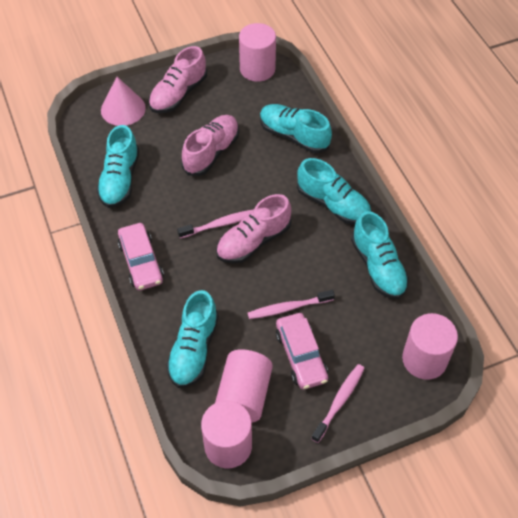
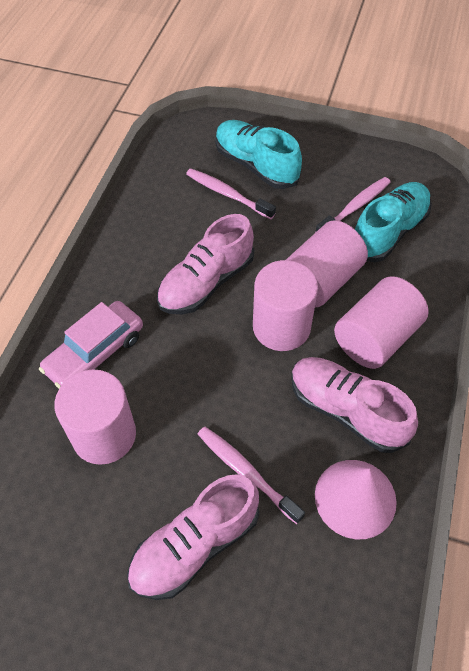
pink car: 2 -> 1
turquoise shoe: 5 -> 2

